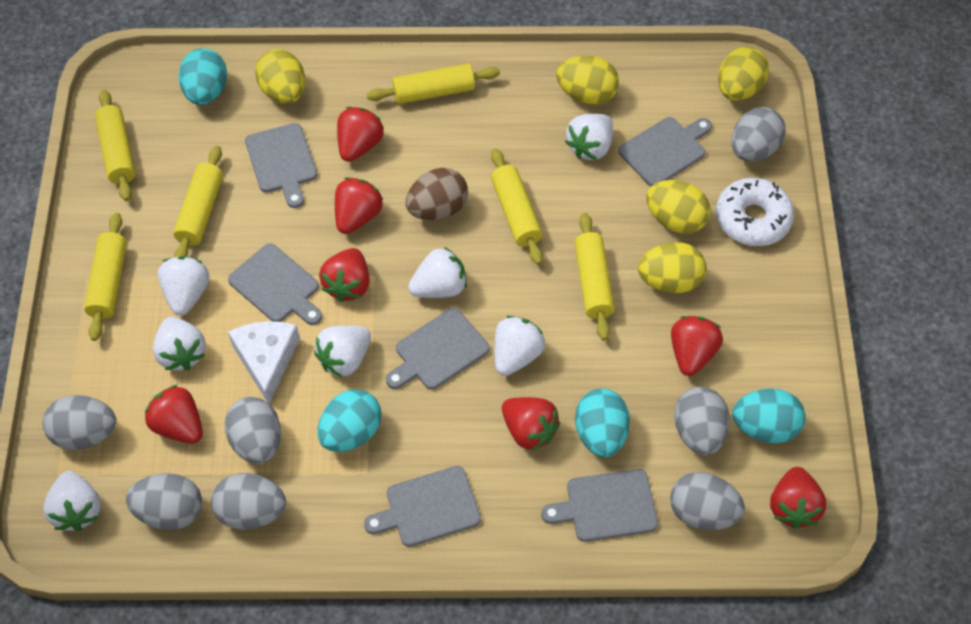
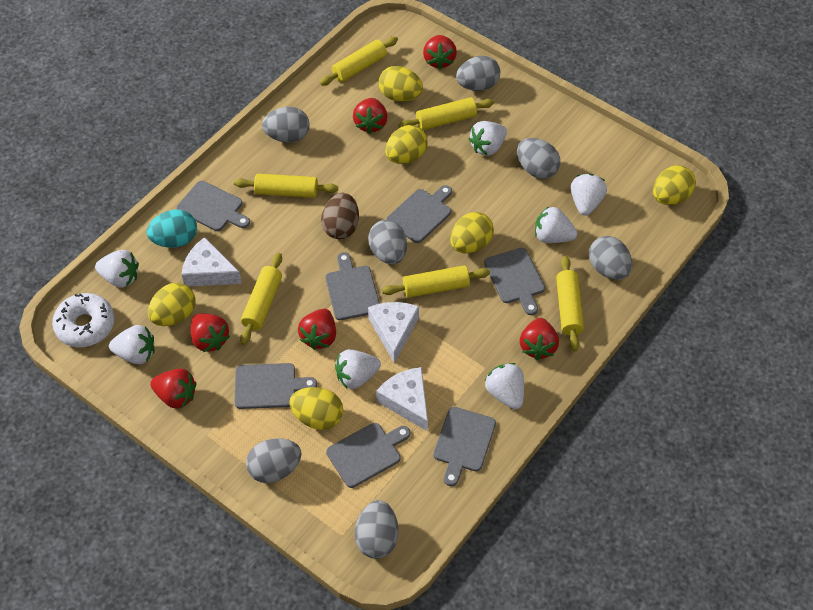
grey cutting board: 6 -> 7
red strawberry: 7 -> 6
turquoise egg: 4 -> 1
white cheese: 1 -> 3
yellow egg: 5 -> 6

